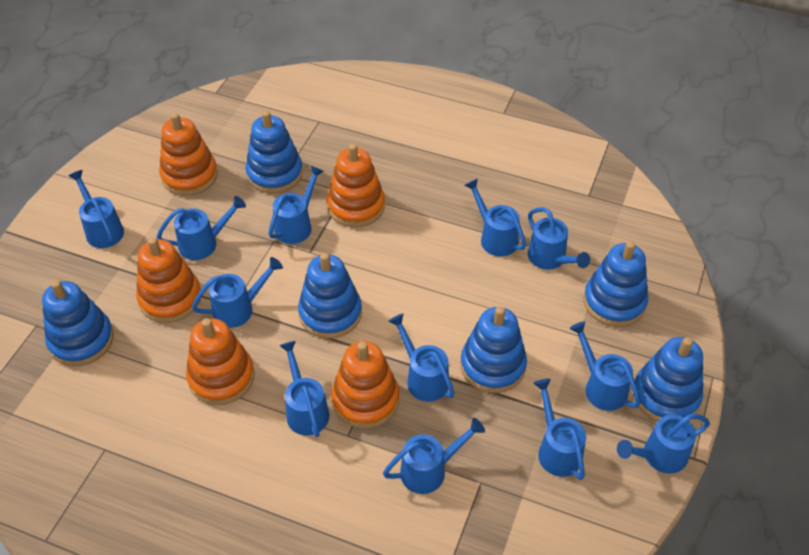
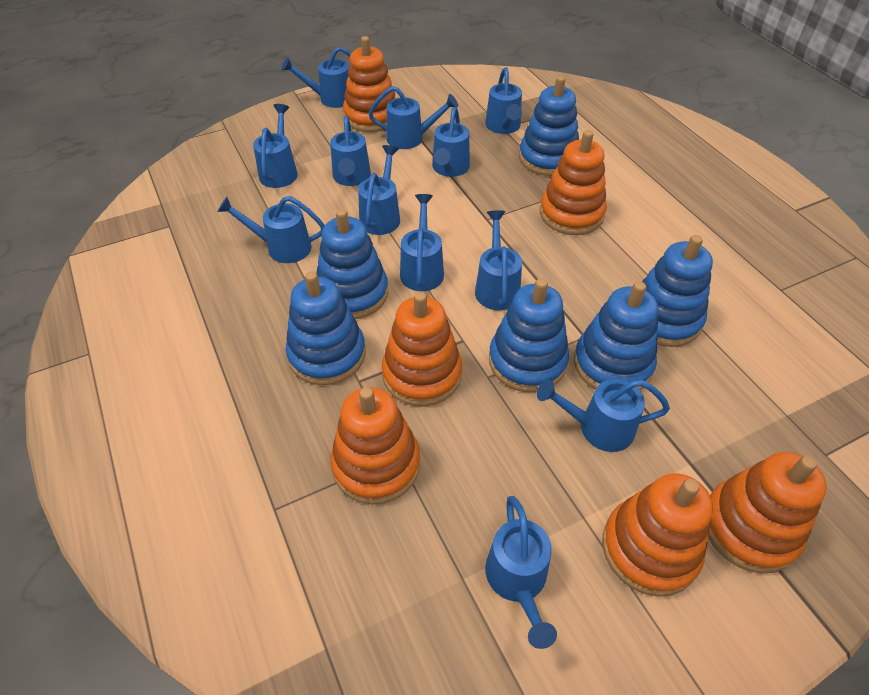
orange stacking toy: 5 -> 6

